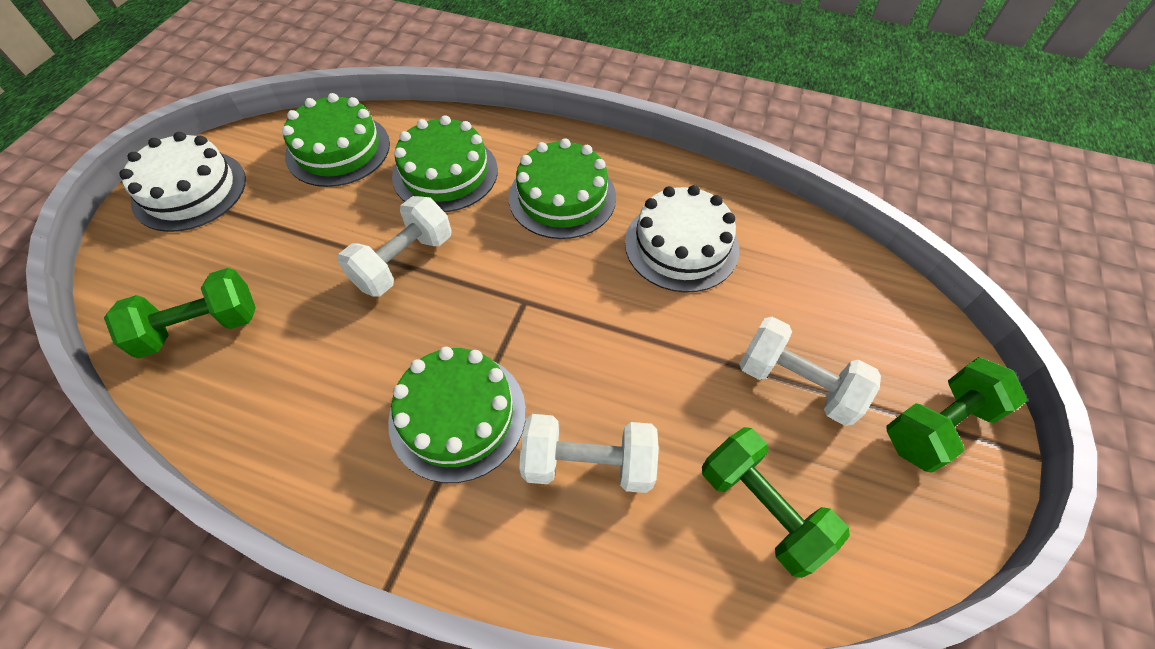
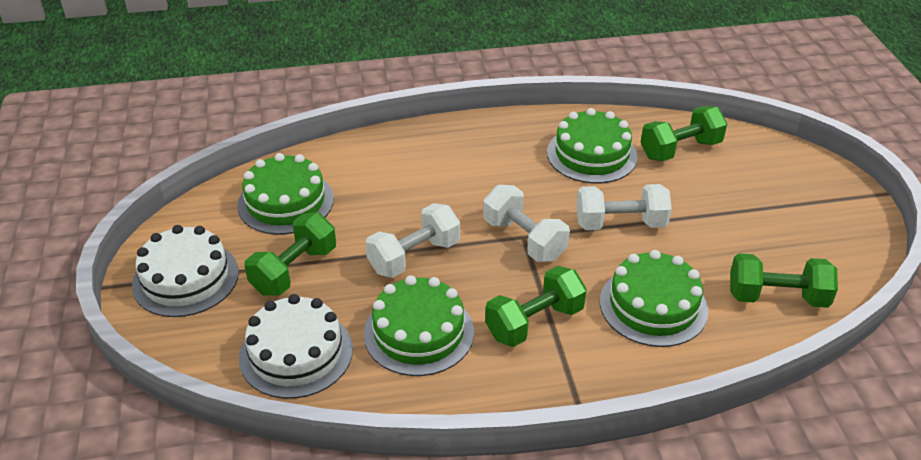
green dumbbell: 3 -> 4

